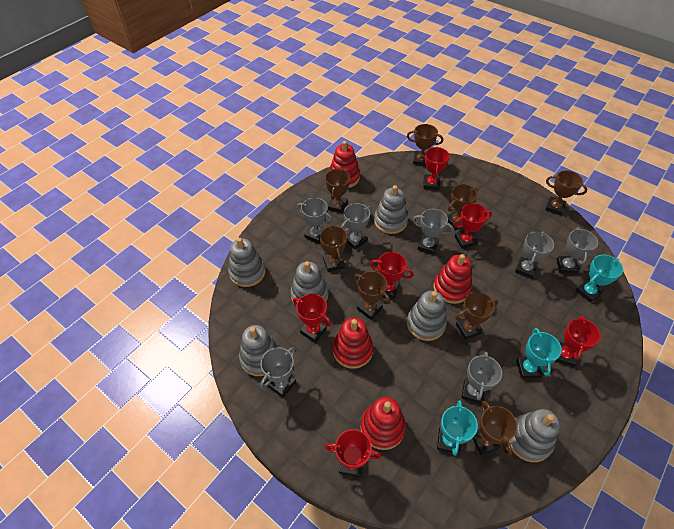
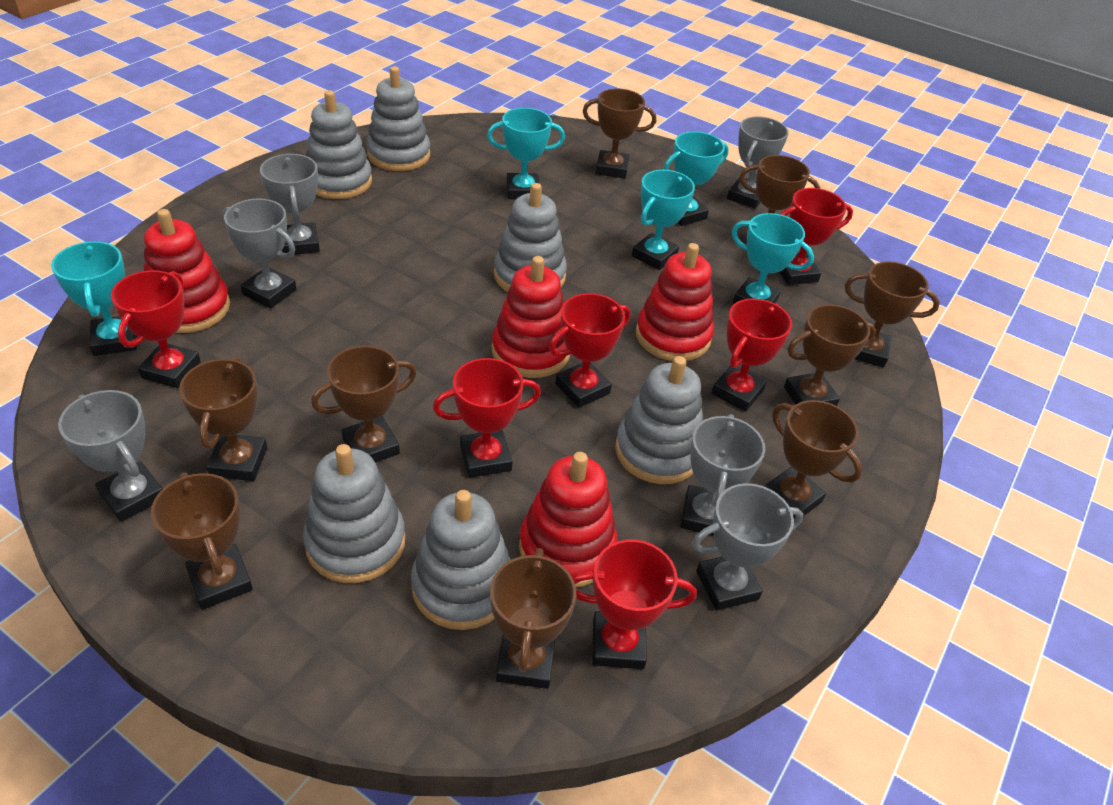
brown trophy: 8 -> 9
grey trophy: 7 -> 6
turquoise trophy: 3 -> 5

